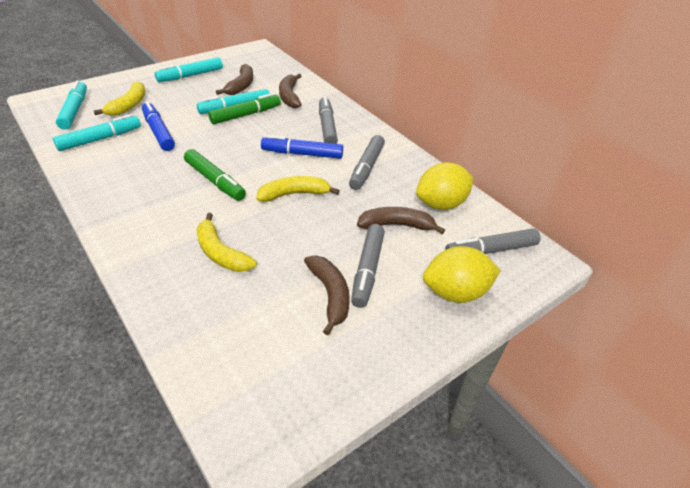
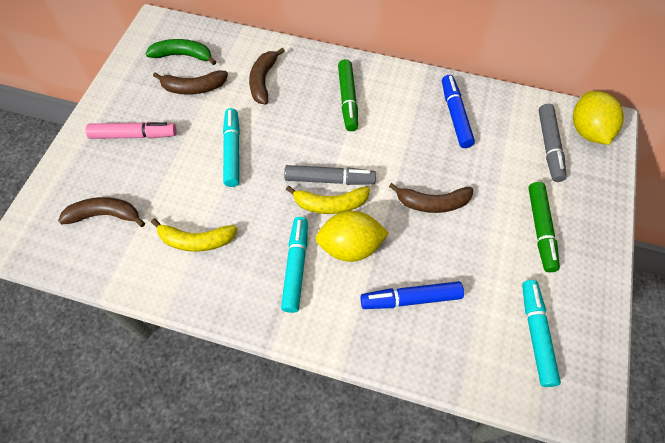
green banana: 0 -> 1
grey marker: 4 -> 2
pink marker: 0 -> 1
turquoise marker: 4 -> 3
yellow banana: 3 -> 2

